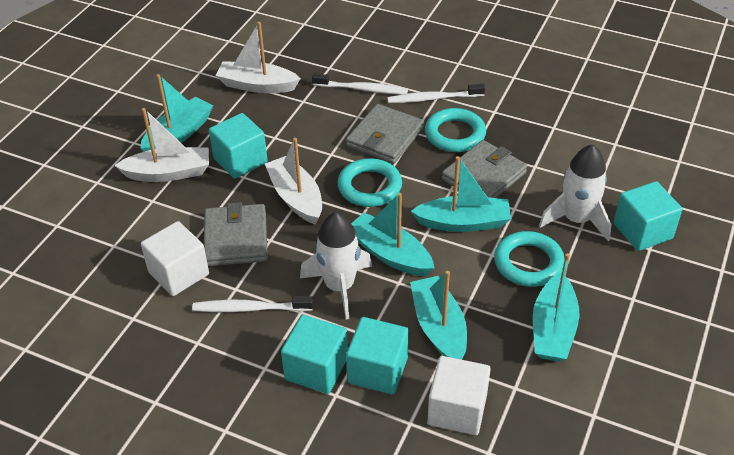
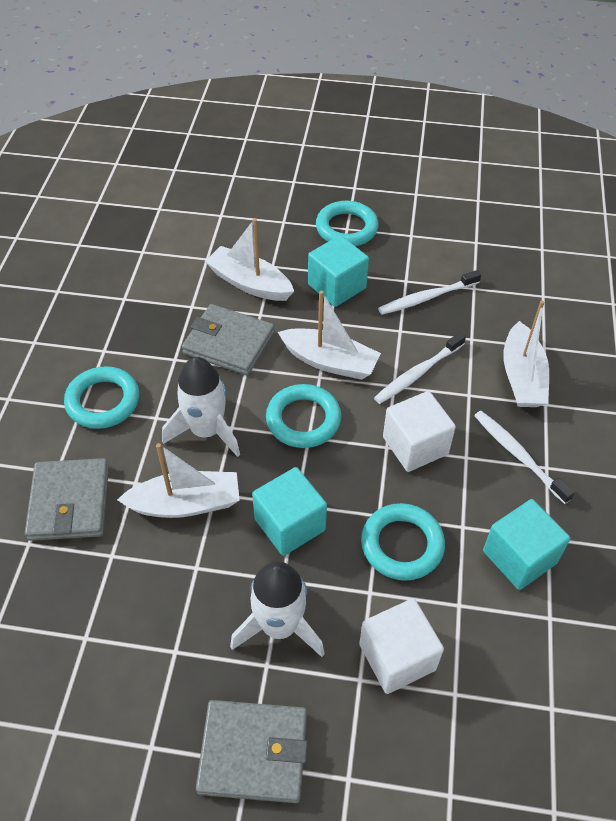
turquoise boat: 5 -> 0
turquoise cube: 4 -> 3
turquoise ring: 3 -> 4
white boat: 3 -> 4

